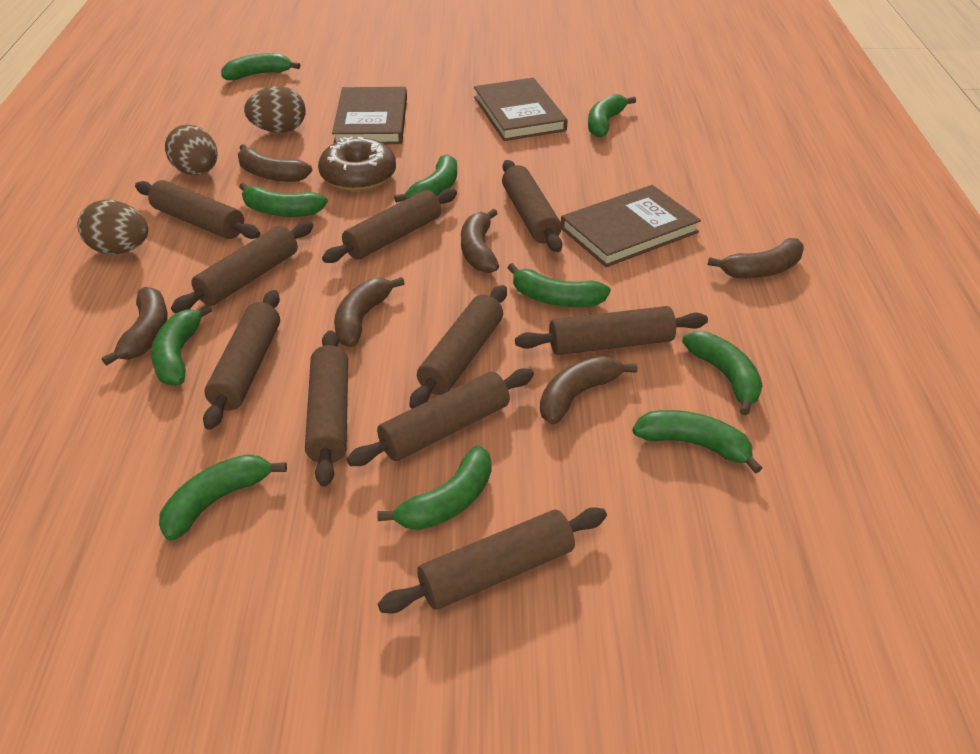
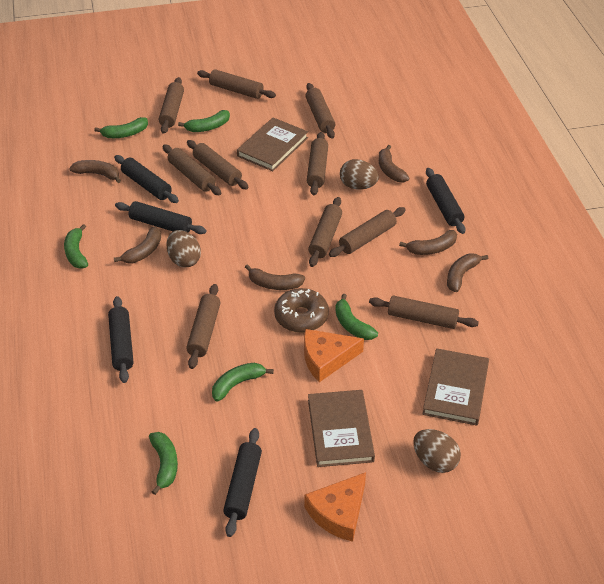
black rolling pin: 0 -> 5
green banana: 10 -> 6
orange cheese: 0 -> 2

